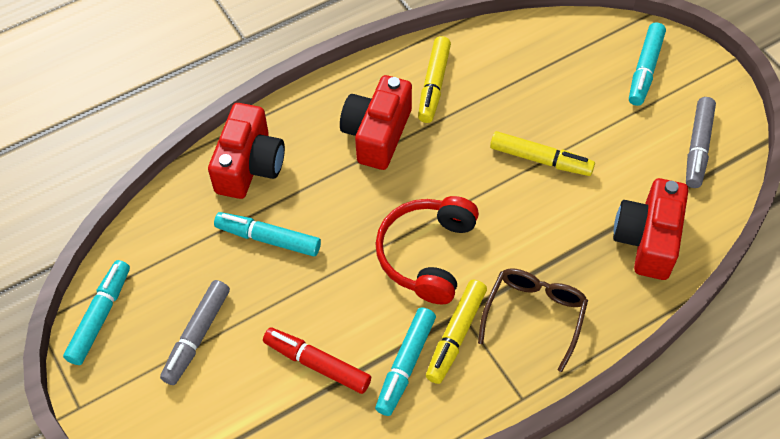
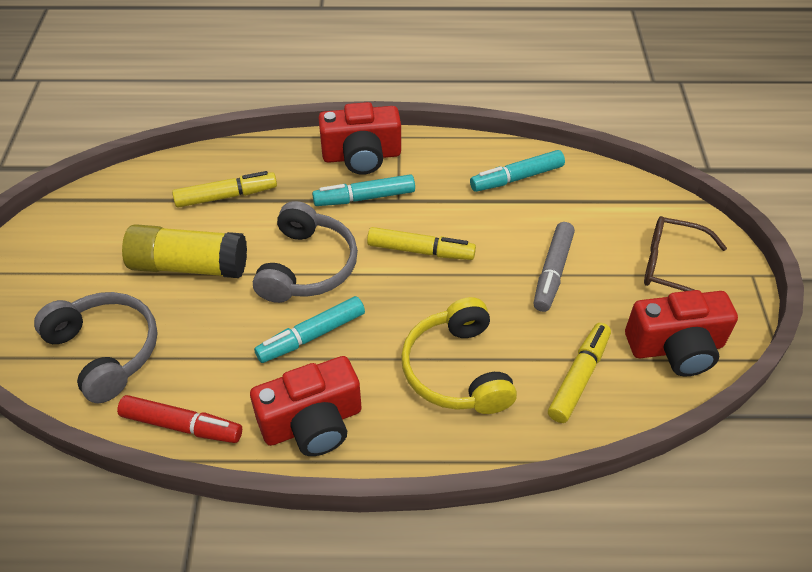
grey headphones: 0 -> 2
grey marker: 2 -> 1
red headphones: 1 -> 0
turquoise marker: 4 -> 3
yellow glue stick: 0 -> 1
yellow headphones: 0 -> 1

